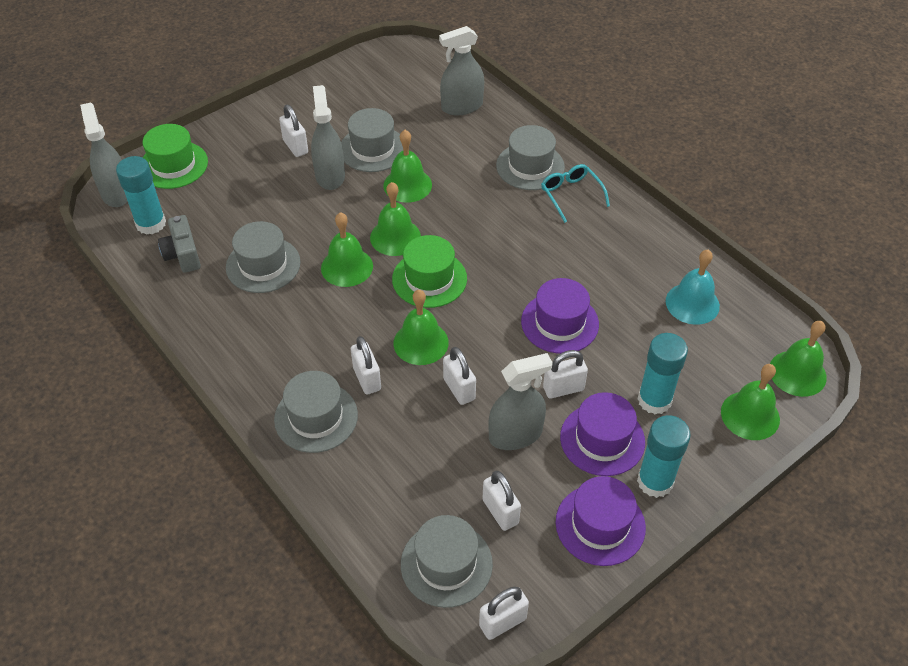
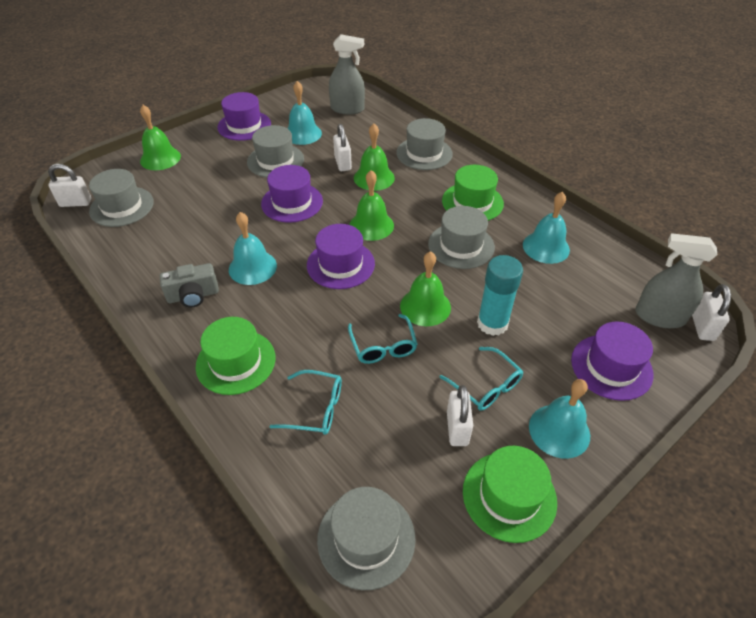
green bell: 6 -> 4
green hat: 2 -> 3
grey spray bottle: 4 -> 2
purple hat: 3 -> 4
turquoise bell: 1 -> 4
turquoise glasses: 1 -> 3
turquoise glue stick: 3 -> 1
white padlock: 6 -> 4

